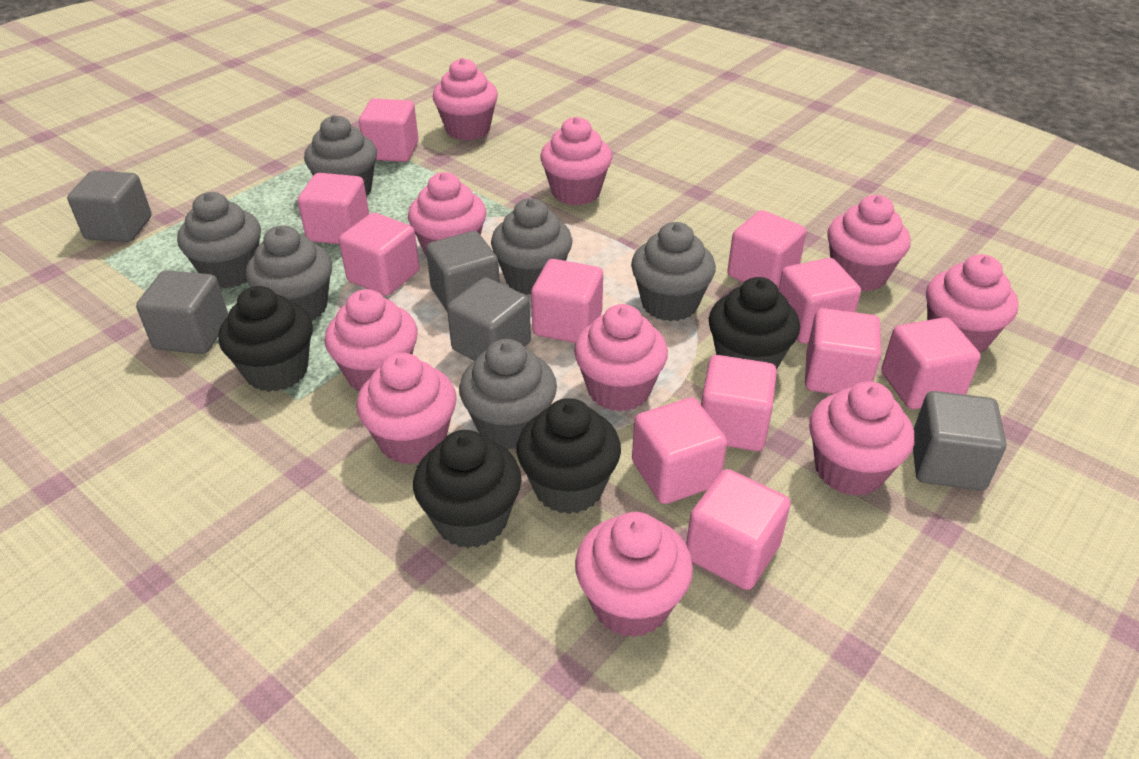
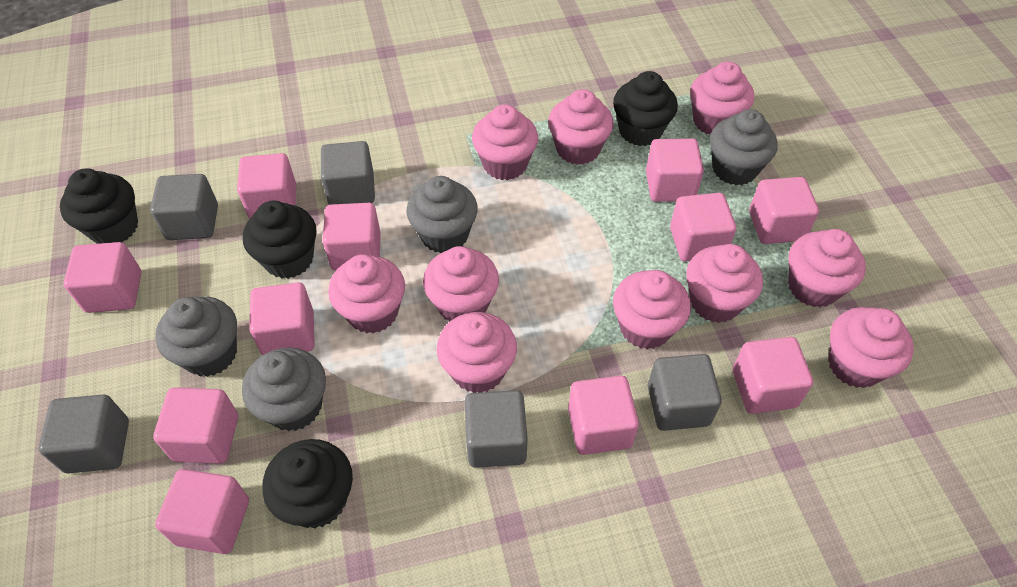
grey cupcake: 6 -> 4

